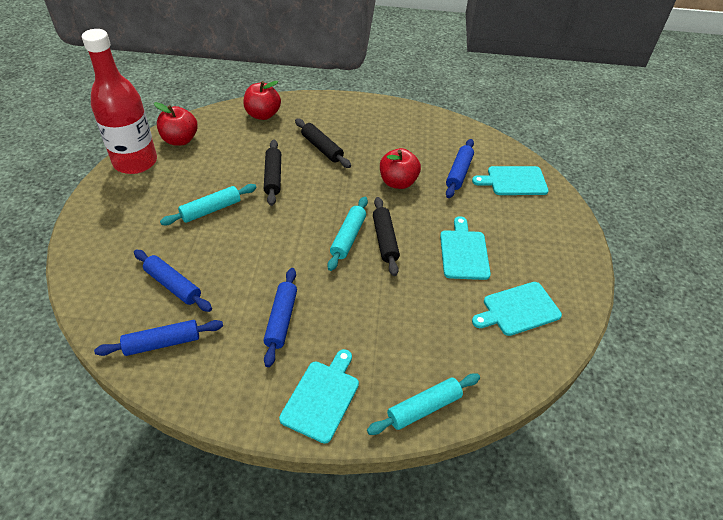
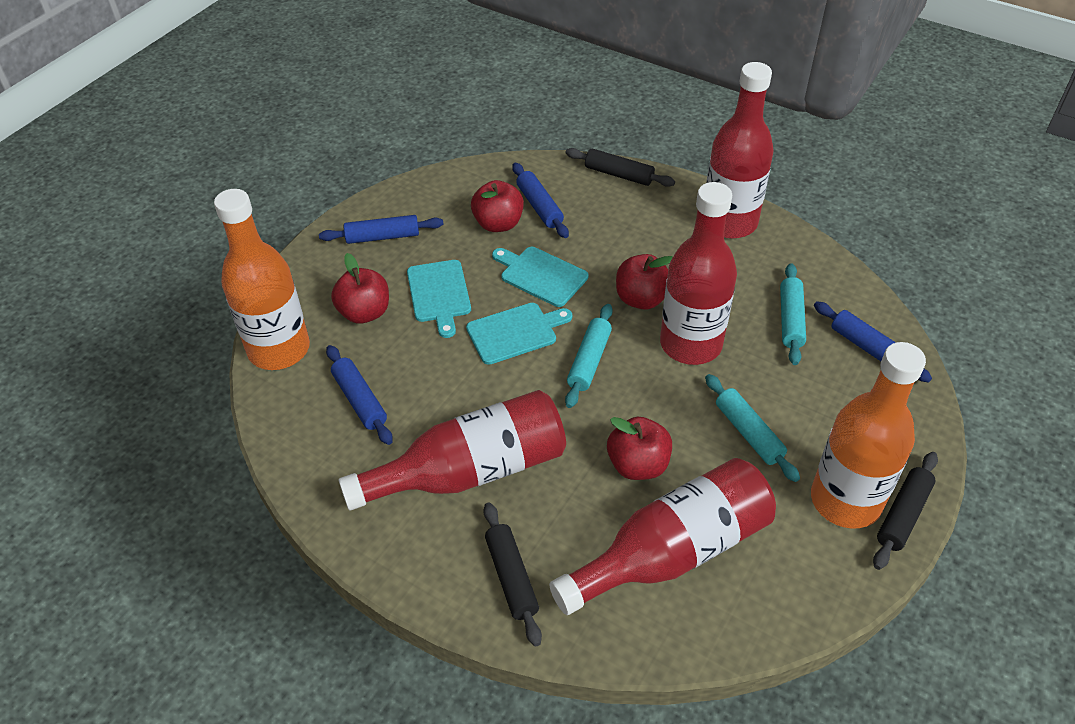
orange bottle: 0 -> 2
red apple: 3 -> 4
red bottle: 1 -> 4
turquoise cutting board: 4 -> 3

